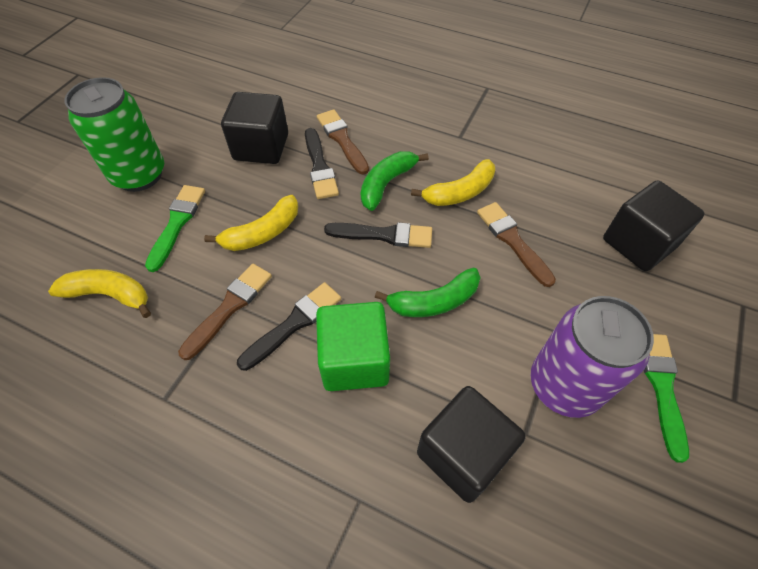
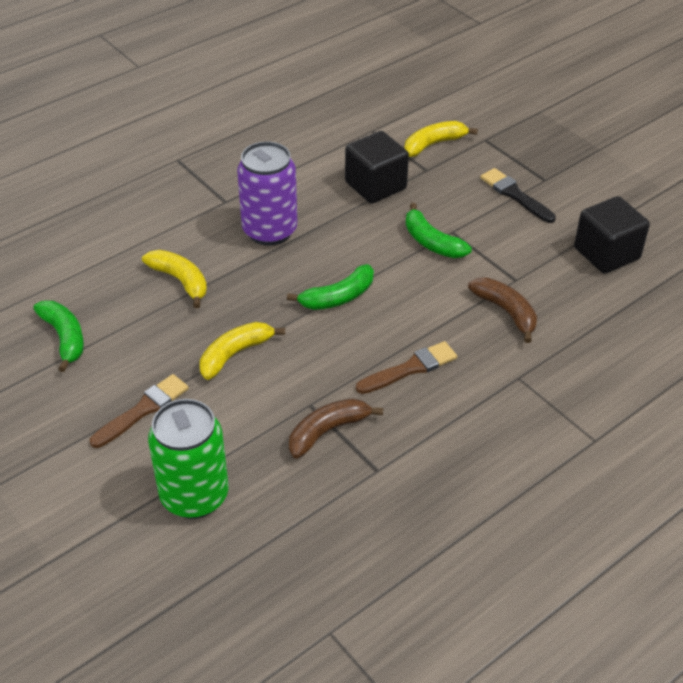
black brush: 3 -> 1
black cube: 3 -> 2
brown banana: 0 -> 2
brown brush: 3 -> 2
green banana: 2 -> 3
green brush: 2 -> 0
green cube: 1 -> 0

